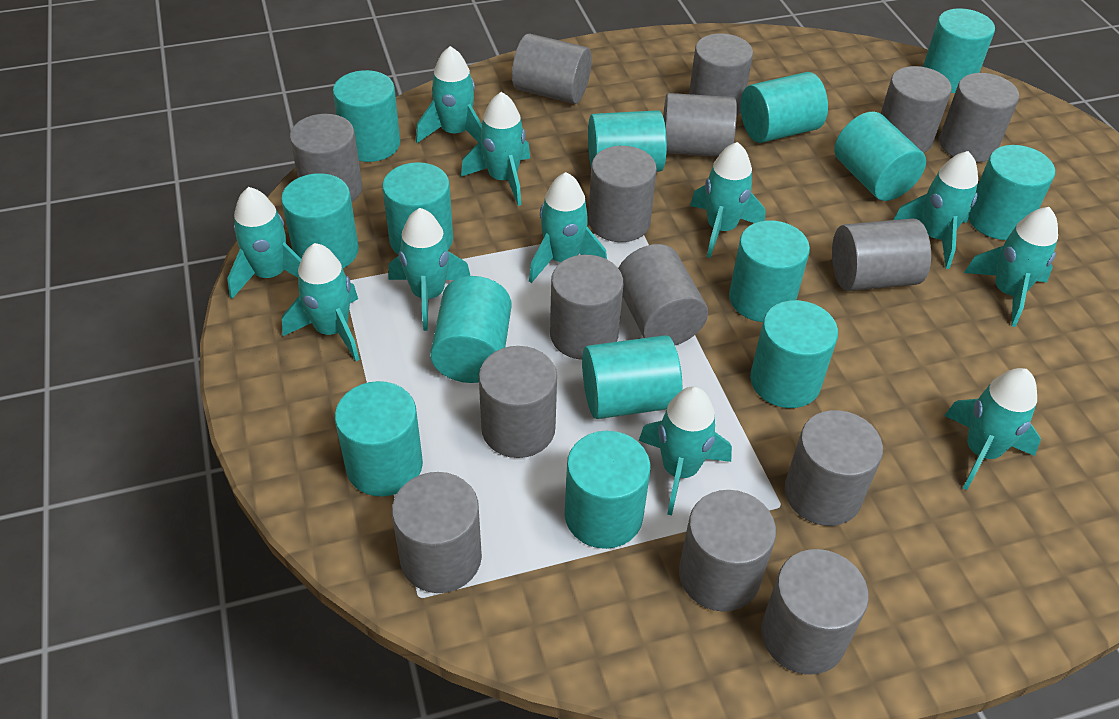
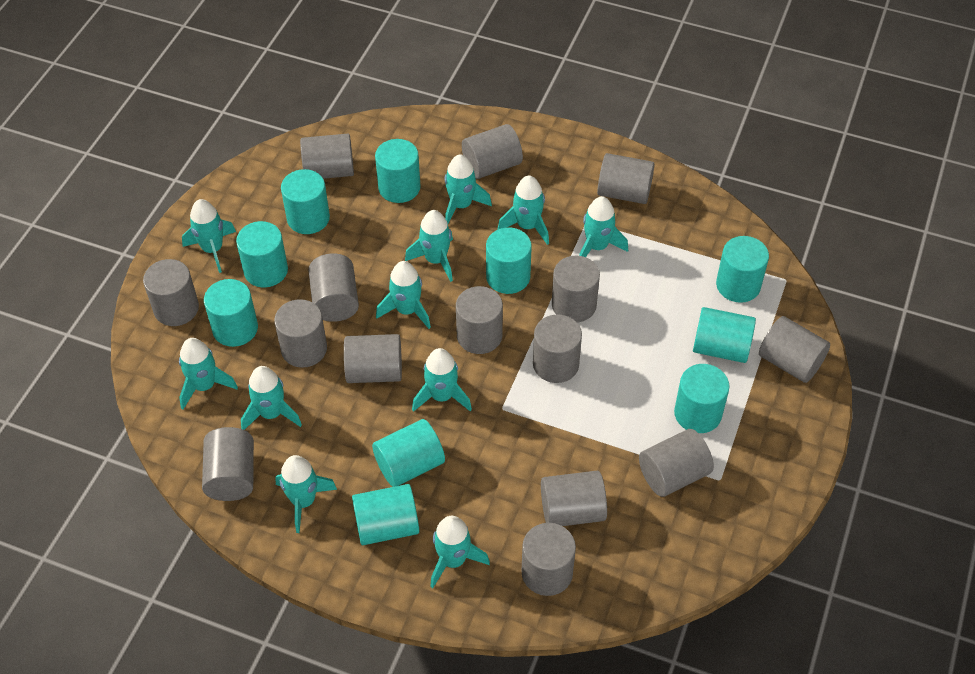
turquoise cylinder: 14 -> 10

